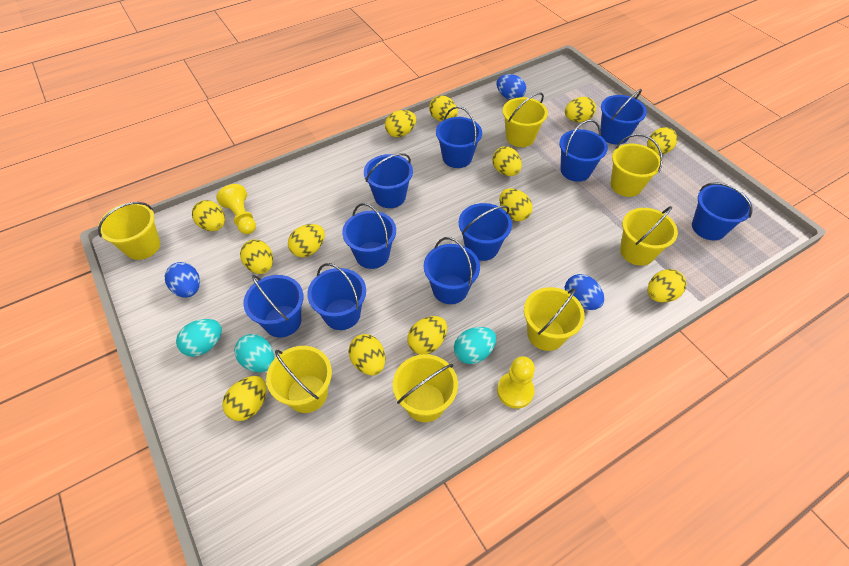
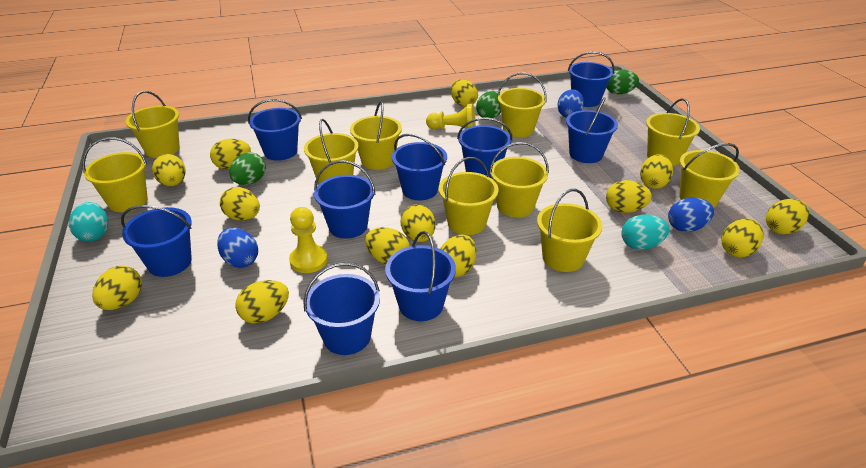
blue bucket: 10 -> 9
green egg: 0 -> 3
turquoise egg: 3 -> 2
yellow bucket: 7 -> 10

